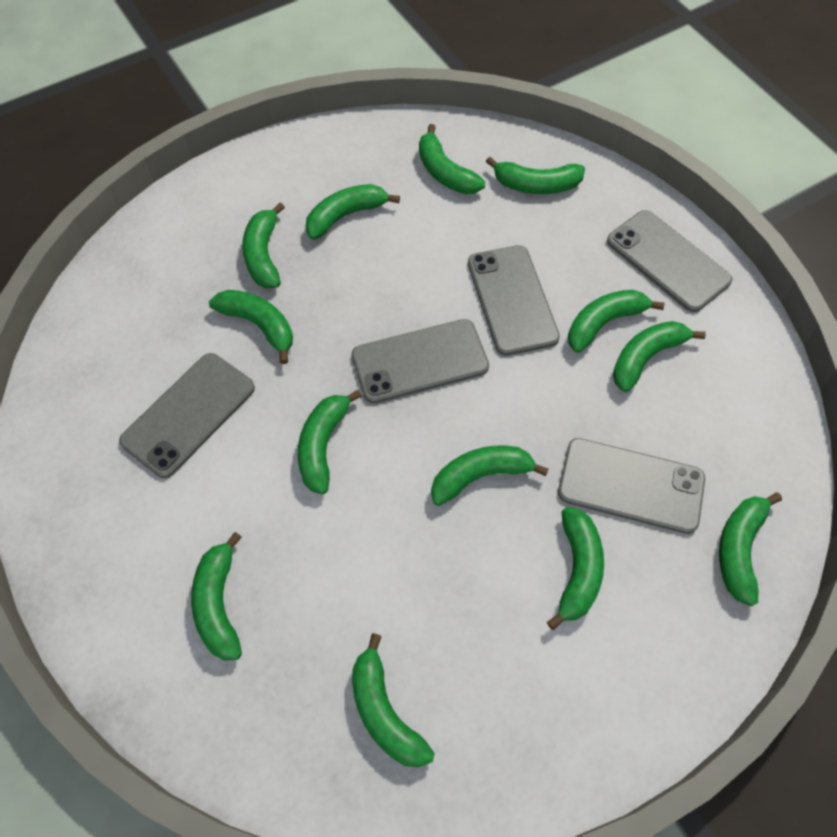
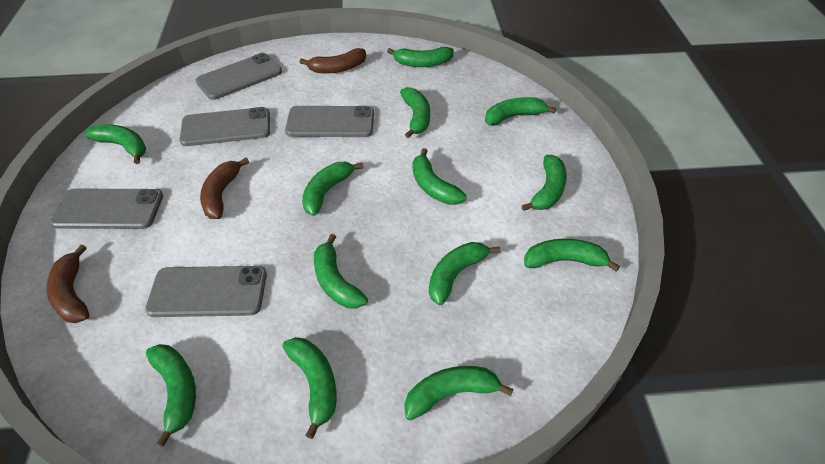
brown banana: 0 -> 3

